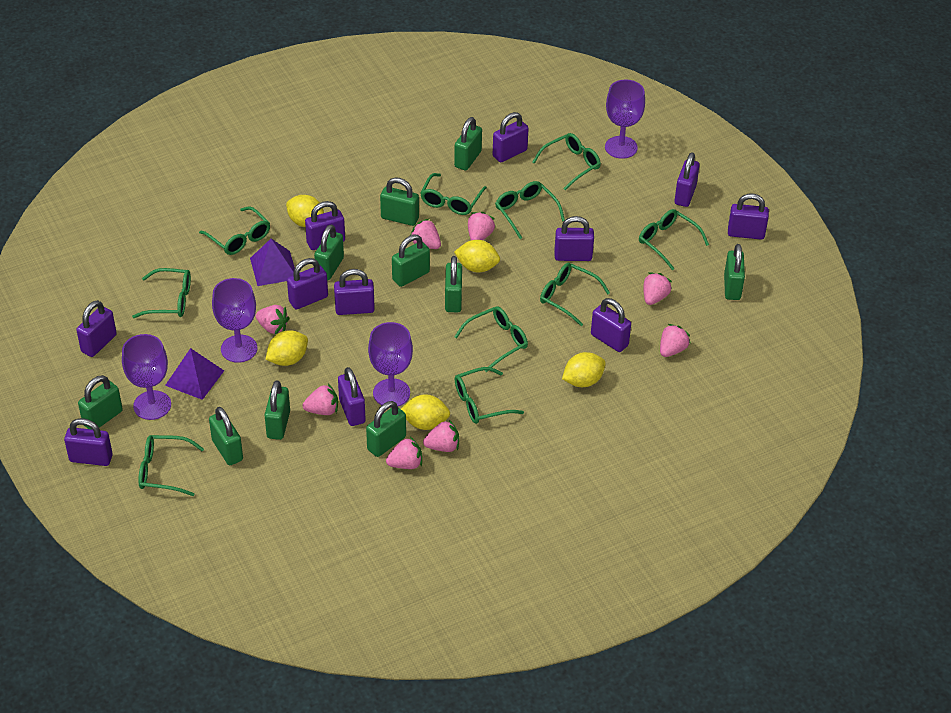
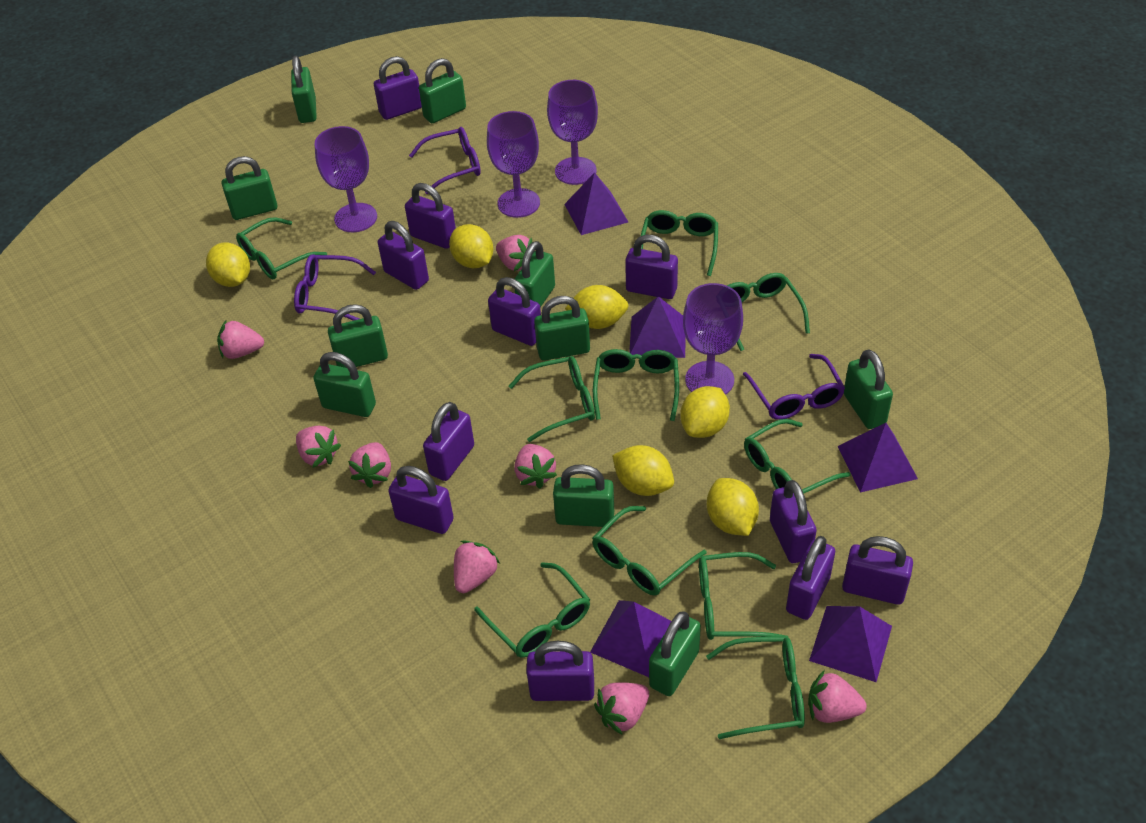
purple glasses: 0 -> 3
purple pyramid: 2 -> 5
yellow lemon: 5 -> 6

